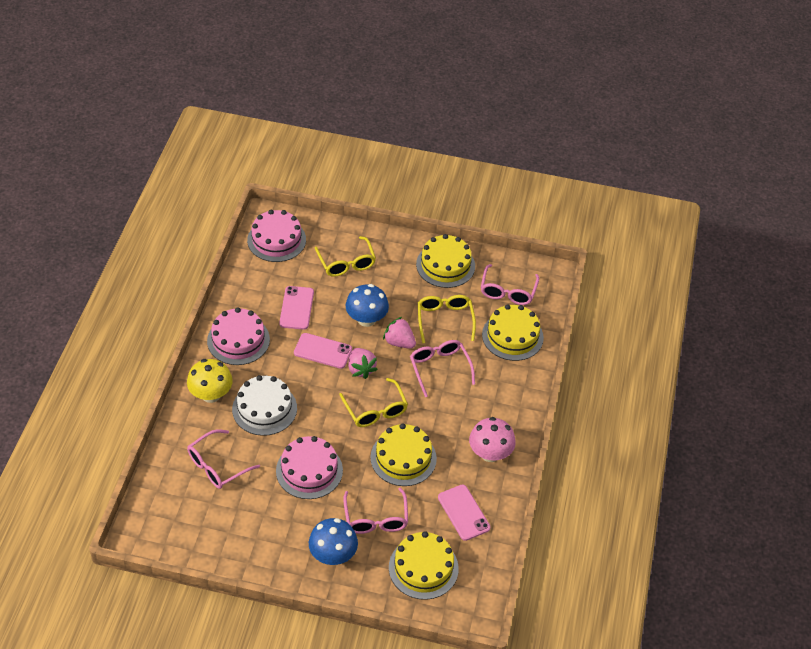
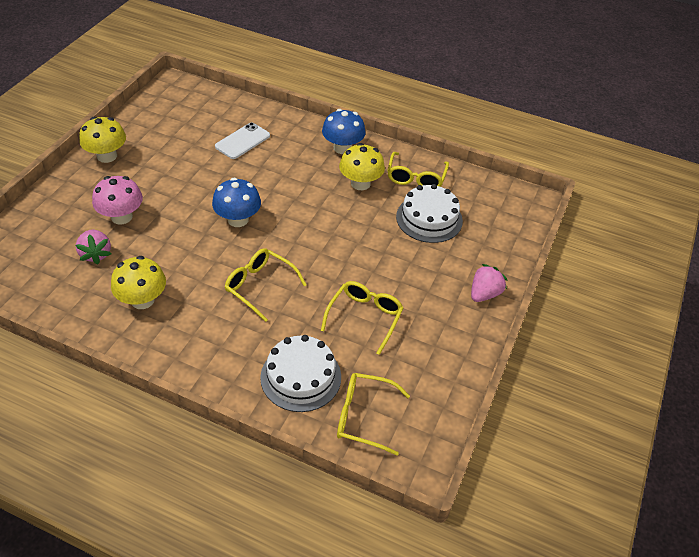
pink cake: 3 -> 0
pink glasses: 4 -> 0
pink phone: 3 -> 0
white cake: 1 -> 2
white phone: 0 -> 1
yellow cake: 4 -> 0
yellow glasses: 3 -> 4
yellow mushroom: 1 -> 3

